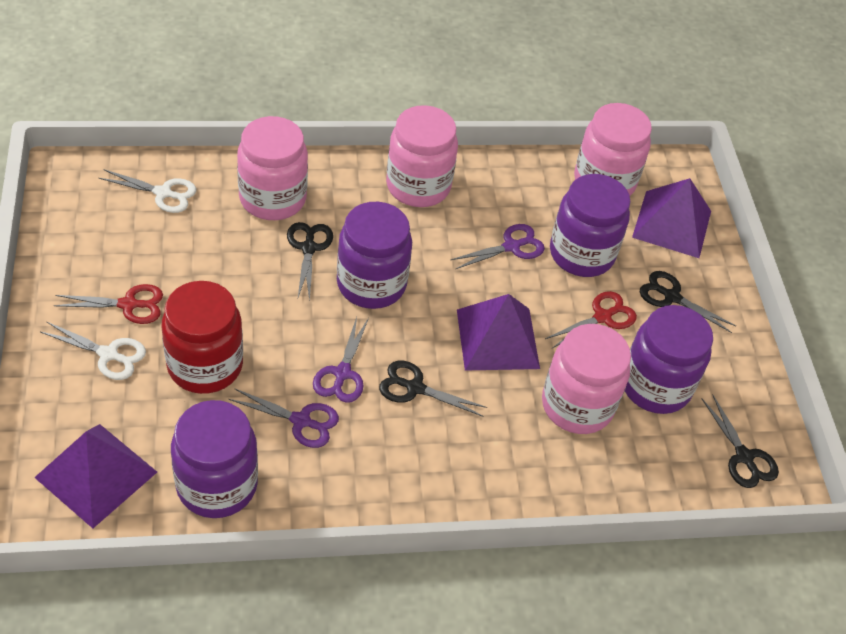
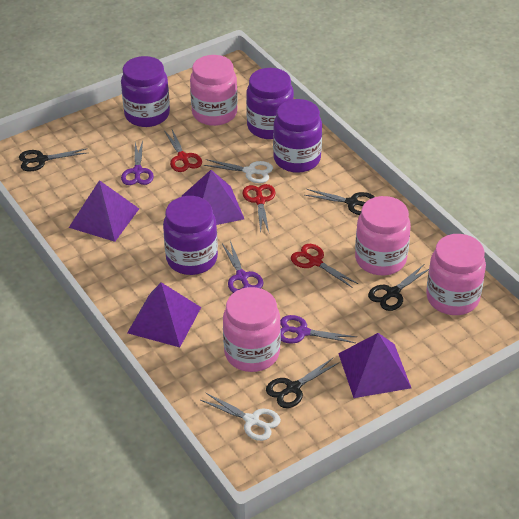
purple pyramid: 3 -> 4
red jar: 1 -> 0
red scissors: 2 -> 3

